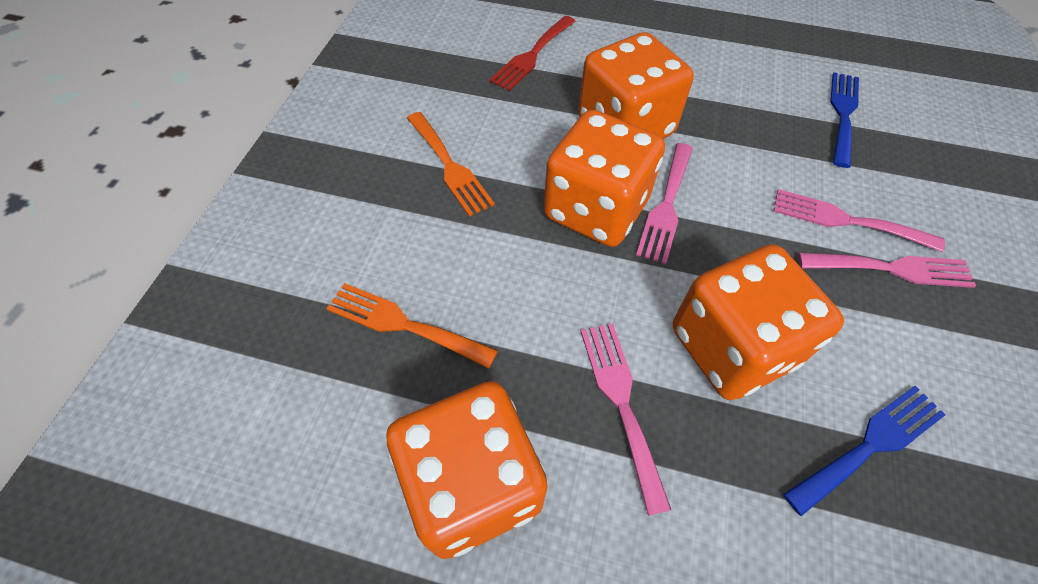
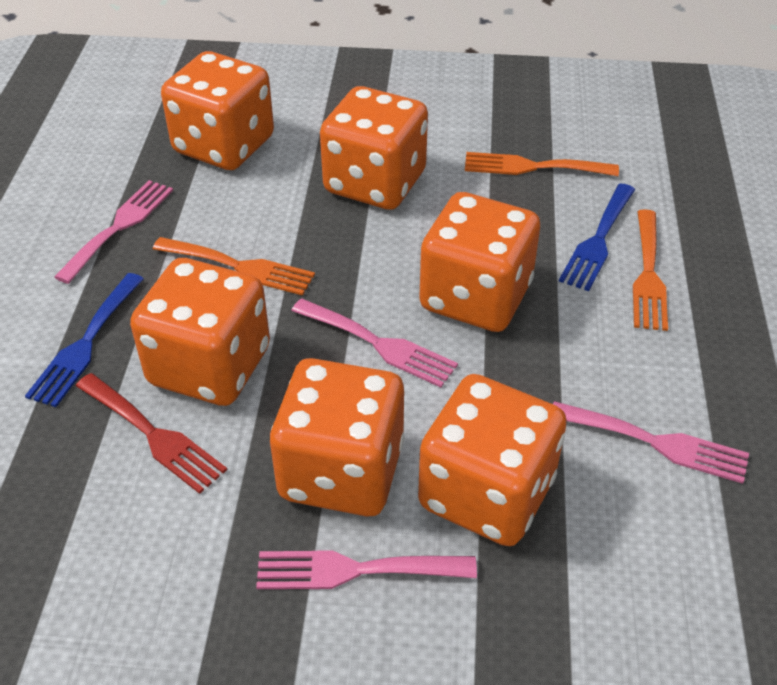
orange dice: 4 -> 6
orange fork: 2 -> 3

